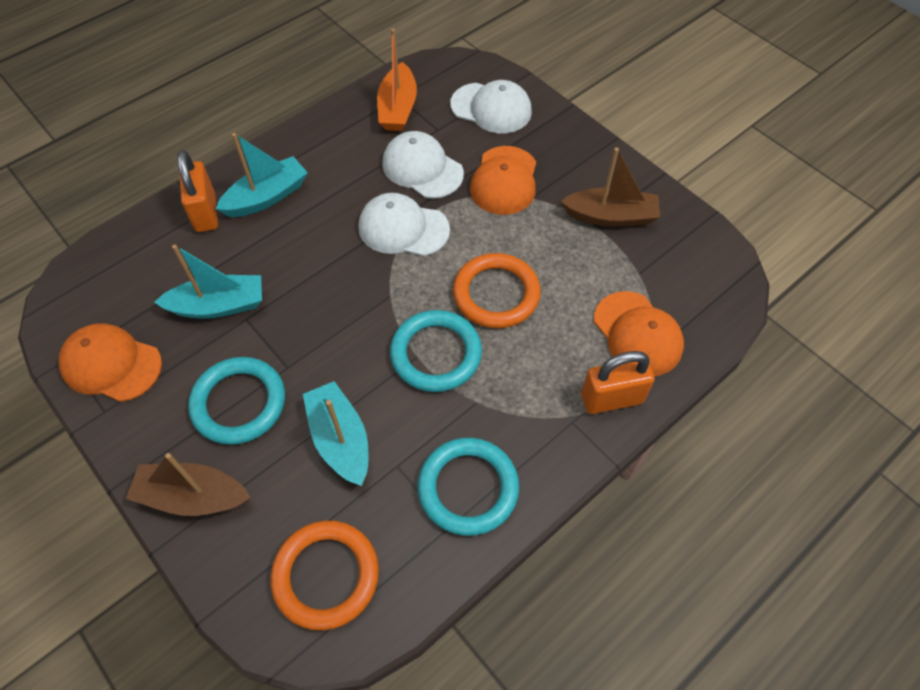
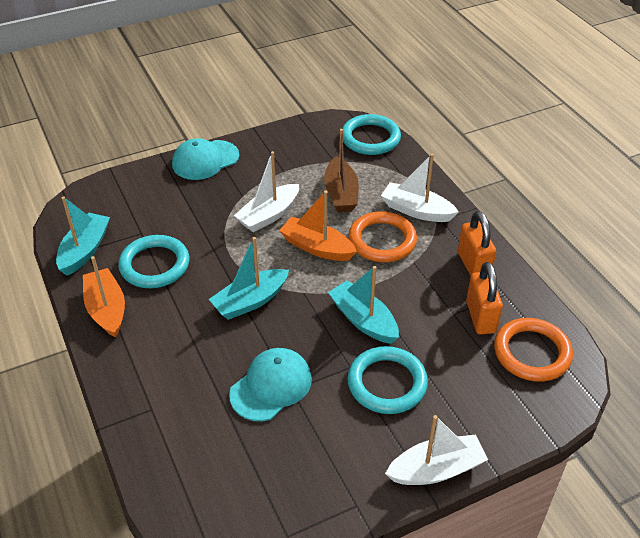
brown boat: 2 -> 1
orange boat: 1 -> 2
orange cap: 3 -> 0
turquoise cap: 0 -> 2
white boat: 0 -> 3
white cap: 3 -> 0

